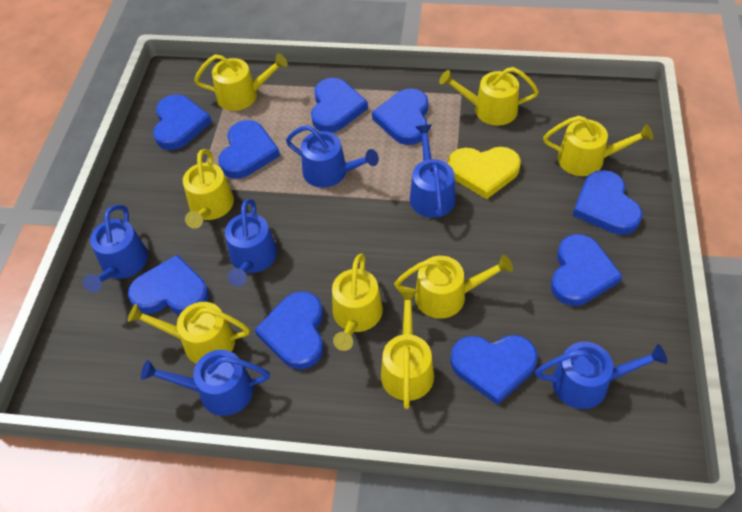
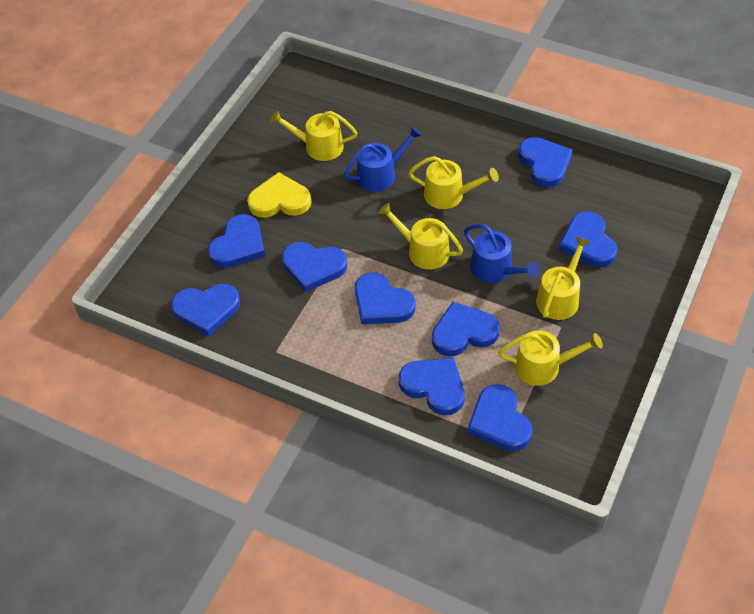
blue watering can: 6 -> 2
yellow watering can: 8 -> 5

